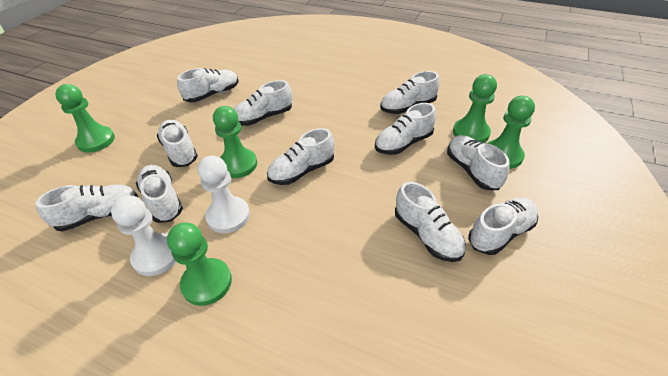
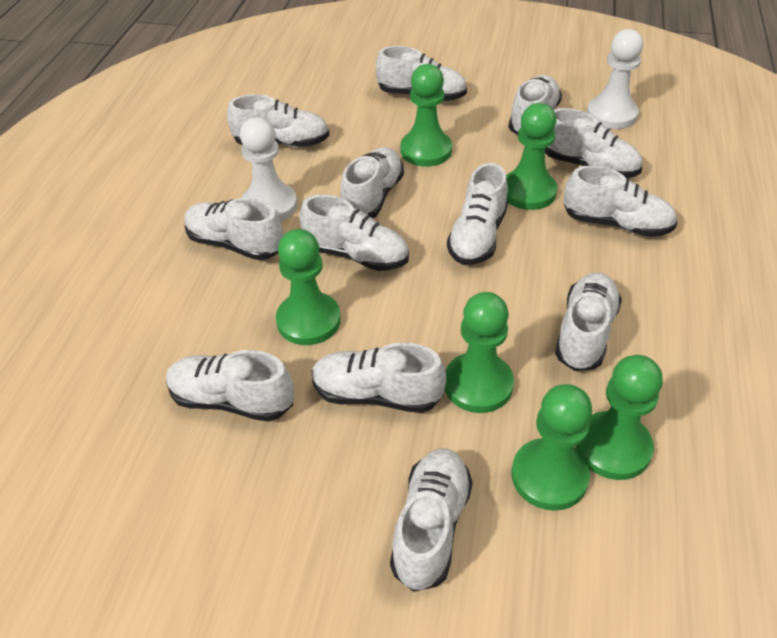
green pawn: 5 -> 6
white shoe: 11 -> 13

